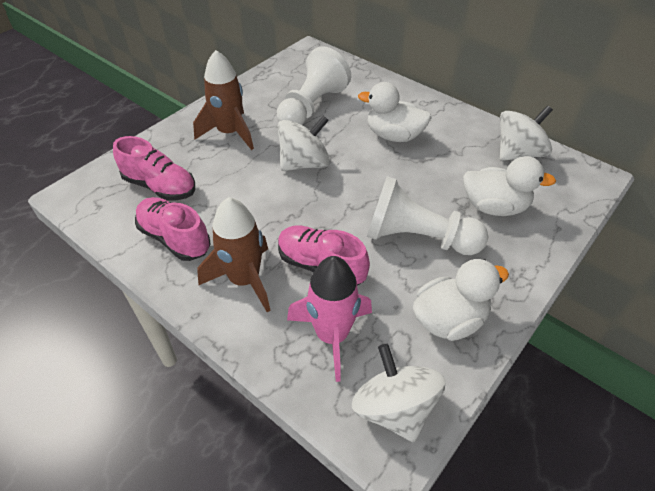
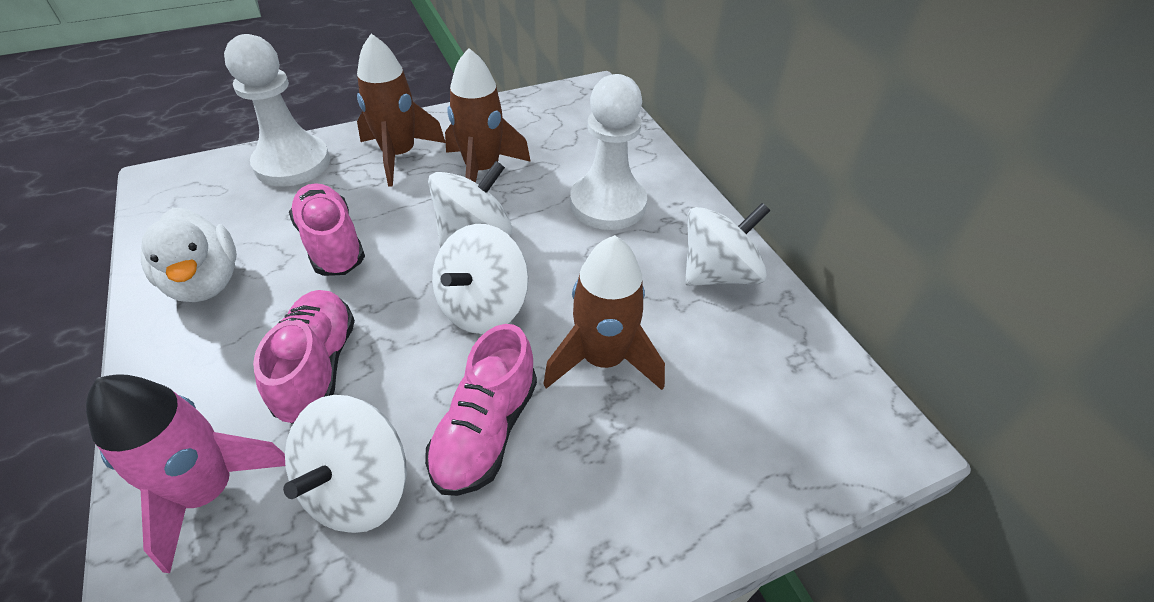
brown rocket: 2 -> 3
white duck: 3 -> 1
white spinning top: 3 -> 4

